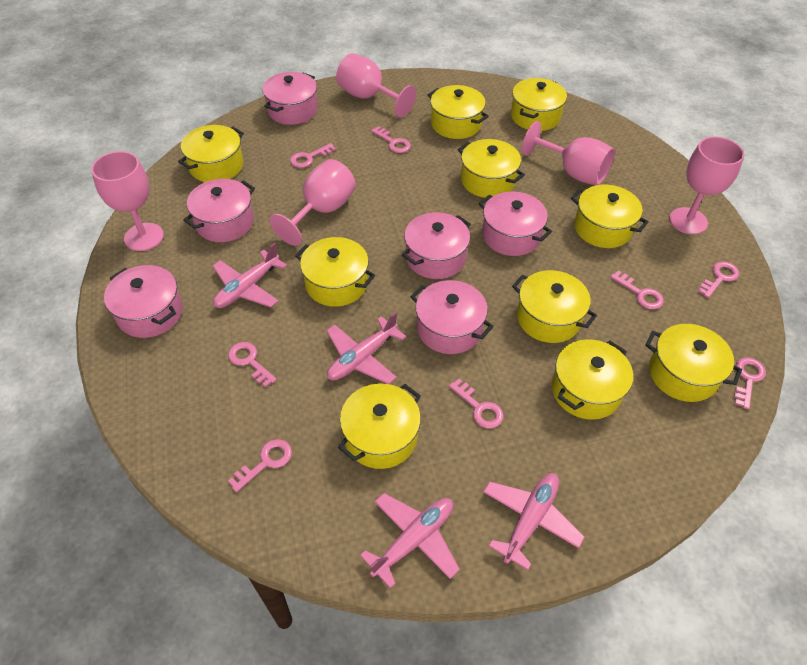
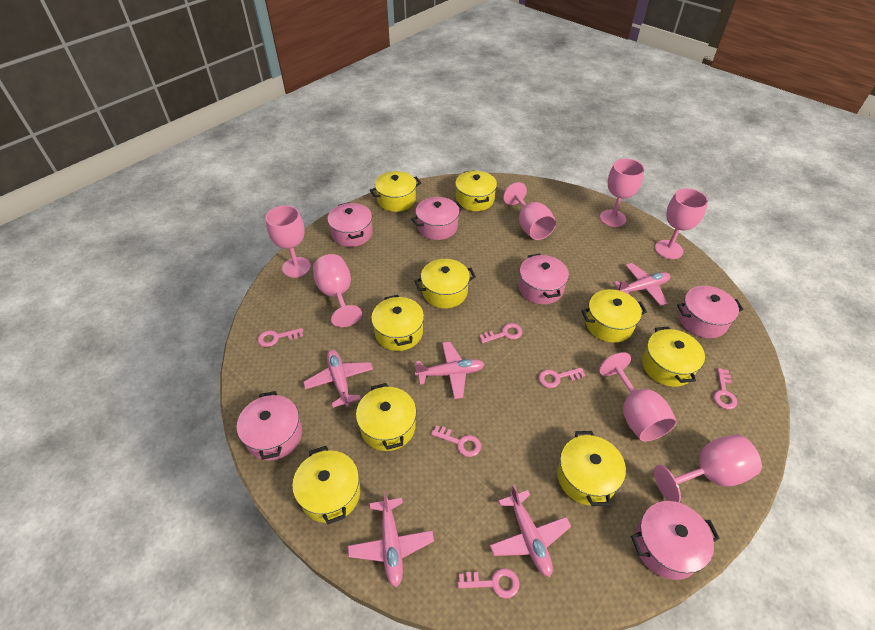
pink goblet: 5 -> 7
pink key: 8 -> 6
pink plane: 4 -> 5
yellow pot: 10 -> 9

